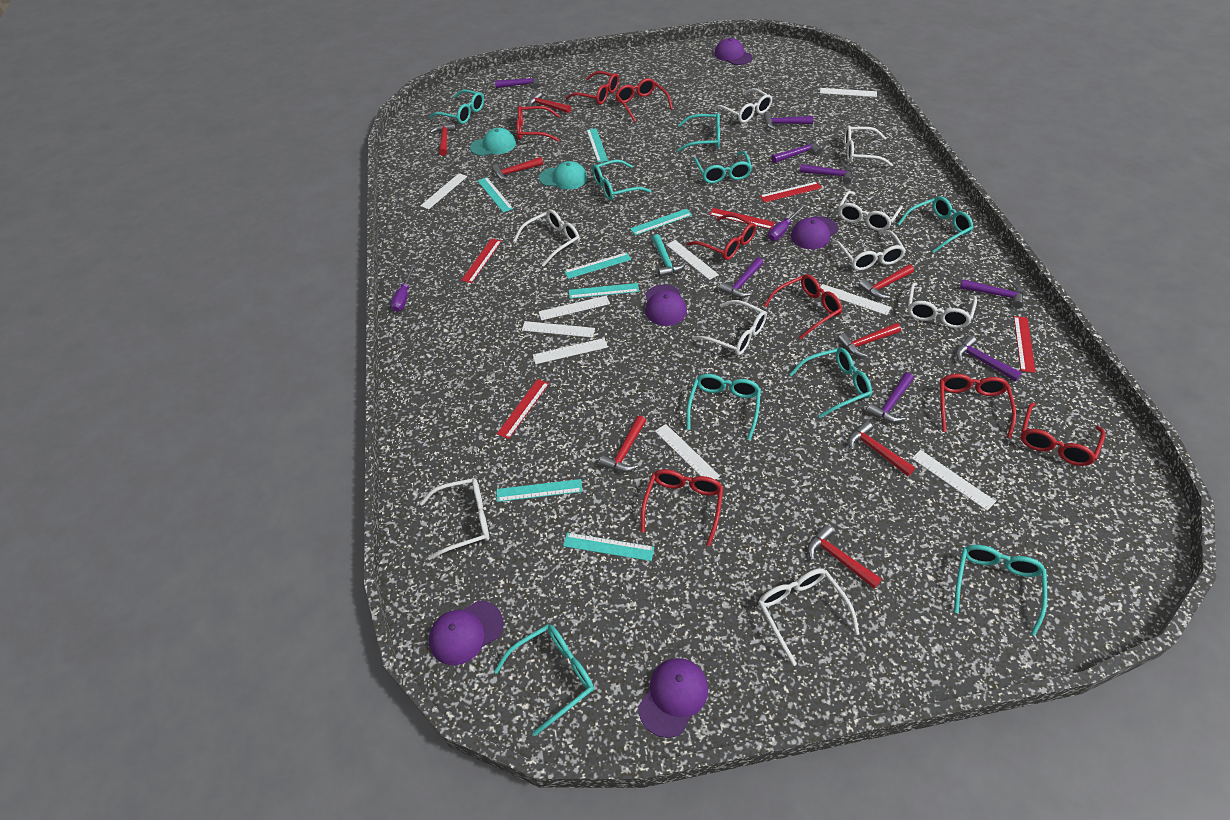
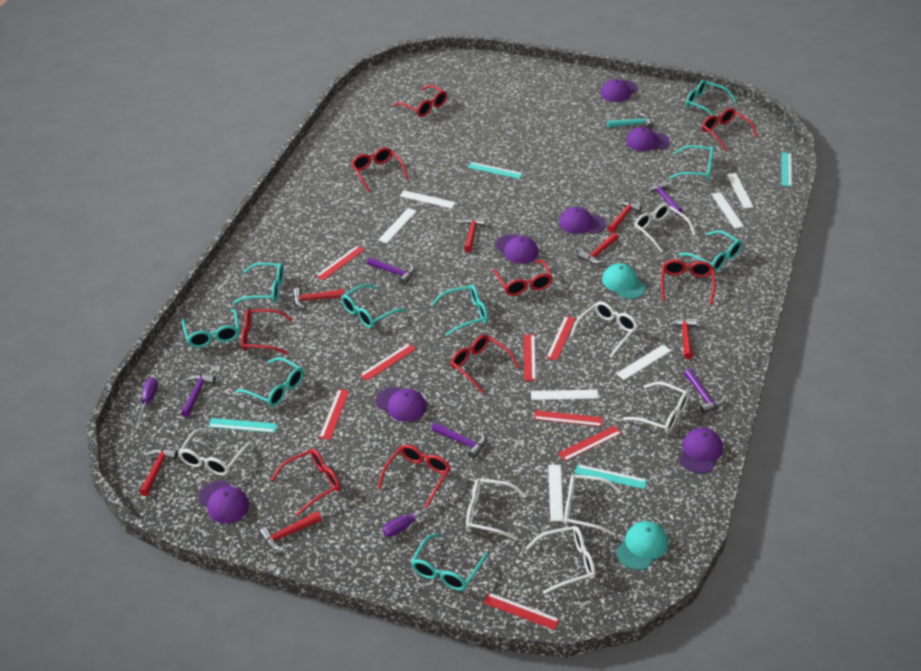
purple cap: 5 -> 7
purple hammer: 8 -> 5
red glasses: 8 -> 9
red hammer: 8 -> 7
red ruler: 5 -> 8
turquoise ruler: 7 -> 4
white glasses: 9 -> 7
white ruler: 9 -> 7

